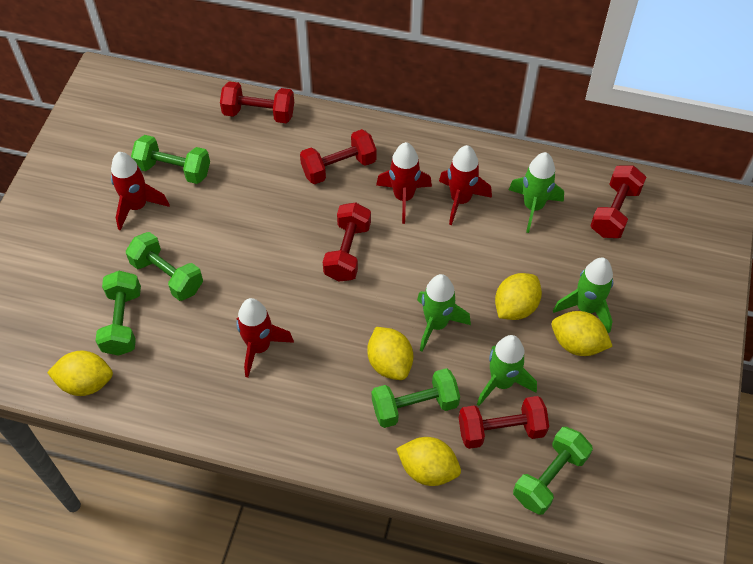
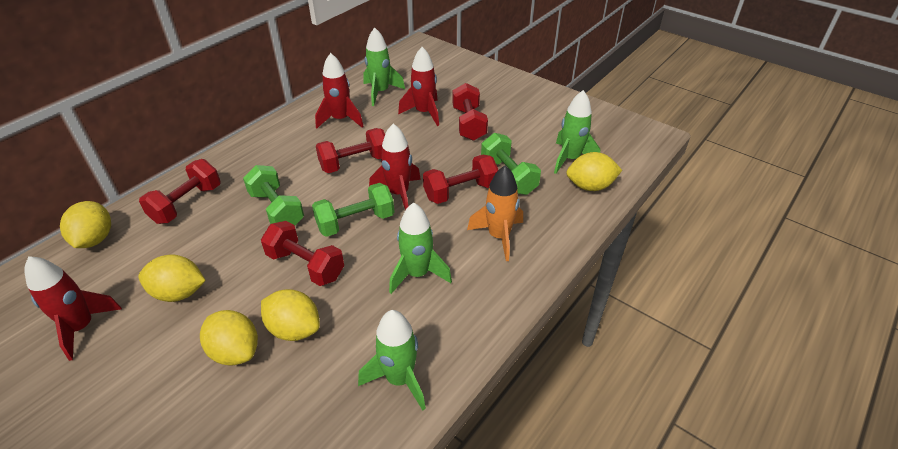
green dumbbell: 5 -> 3
orange rocket: 0 -> 1

